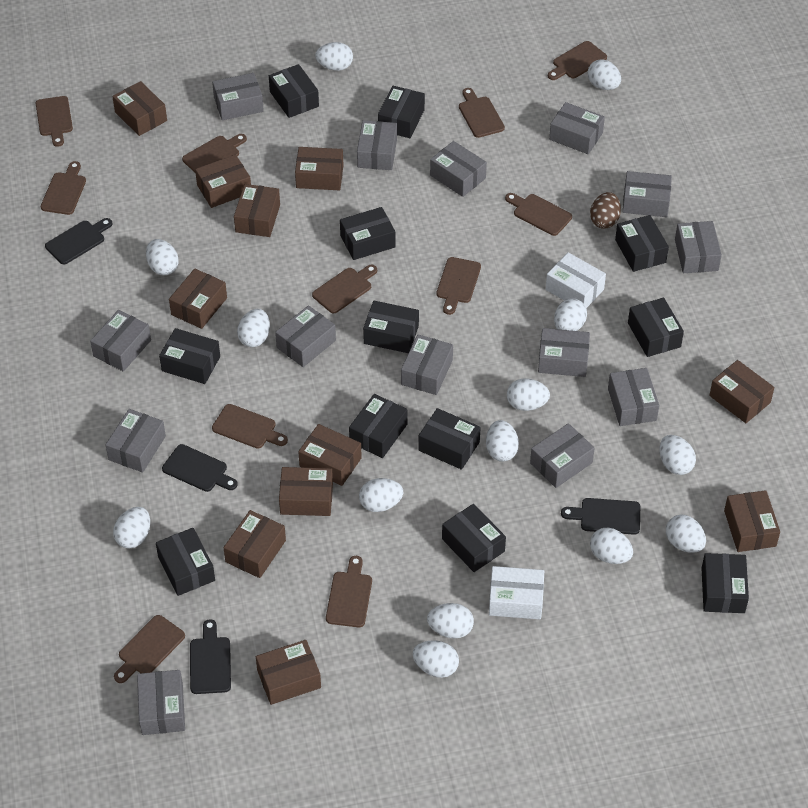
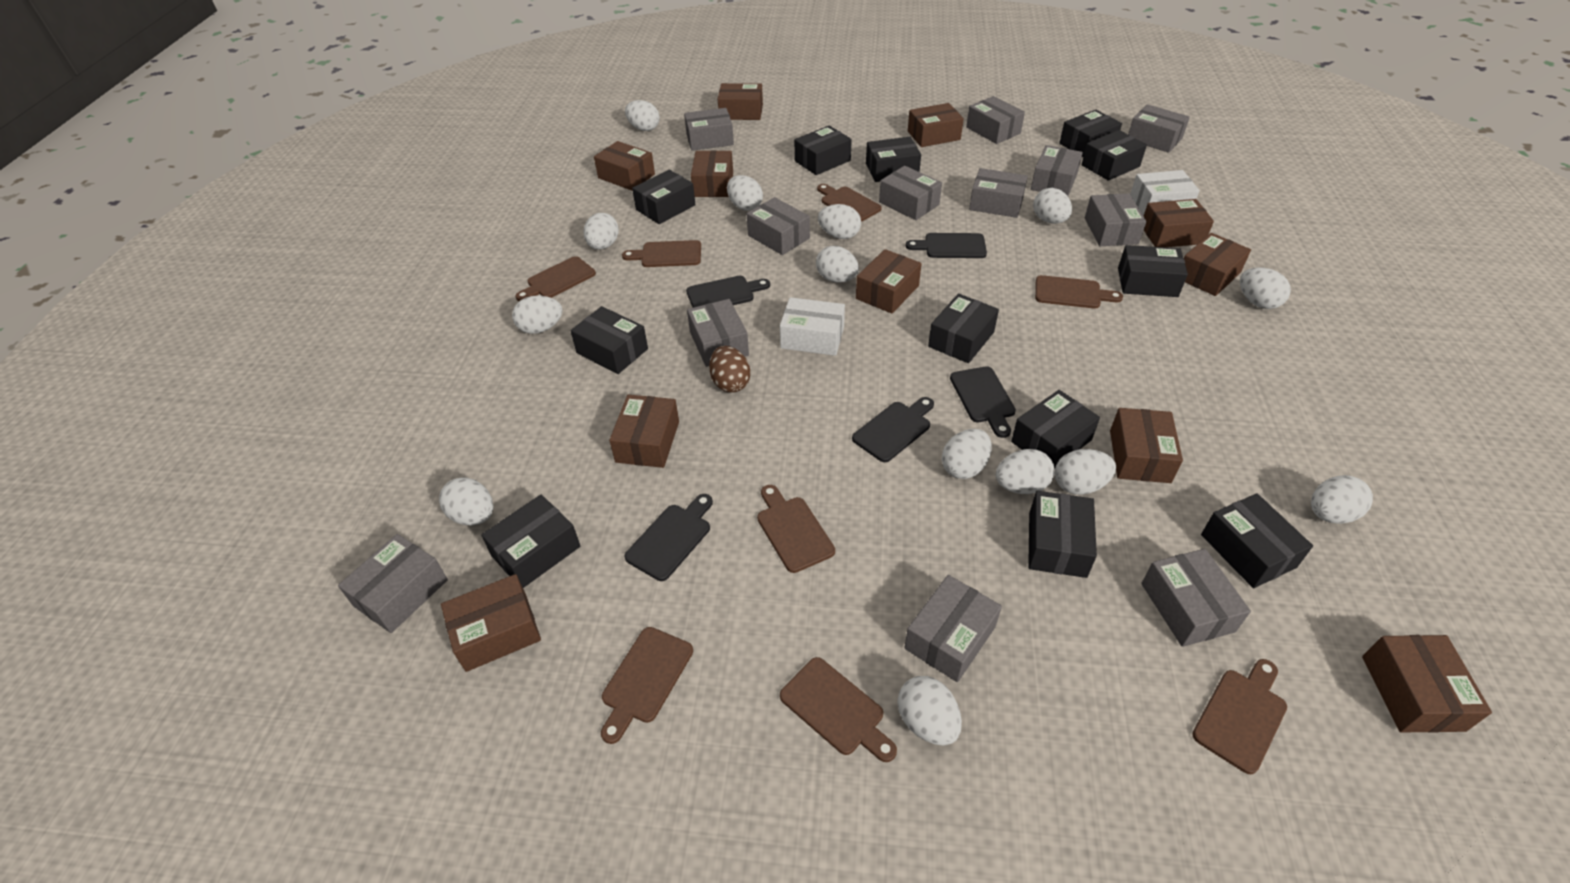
black cutting board: 4 -> 5
brown cutting board: 11 -> 8
grey box: 14 -> 12

